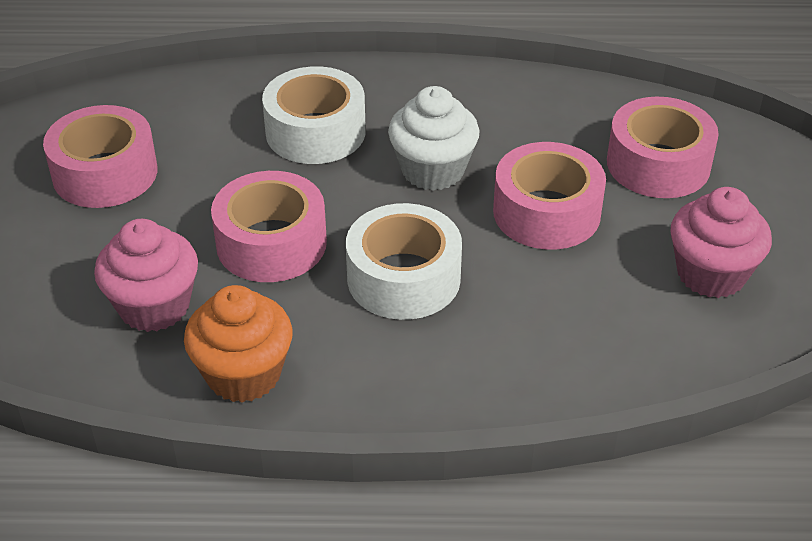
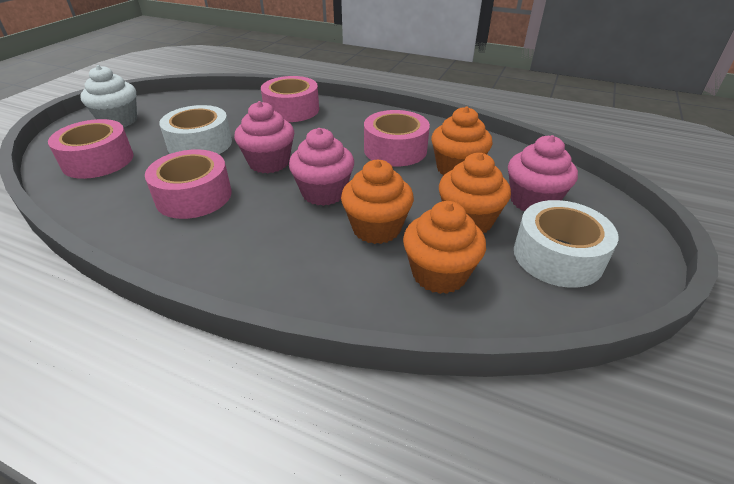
orange cupcake: 1 -> 4
pink cupcake: 2 -> 3

